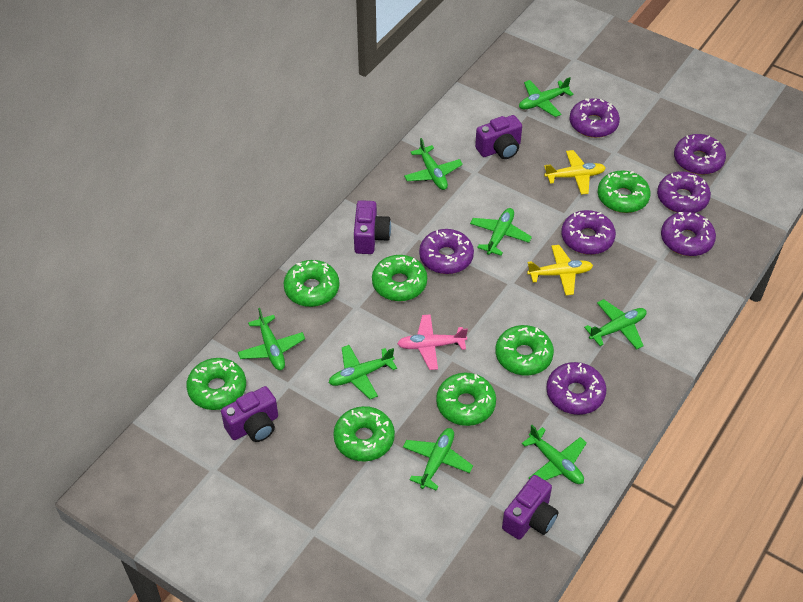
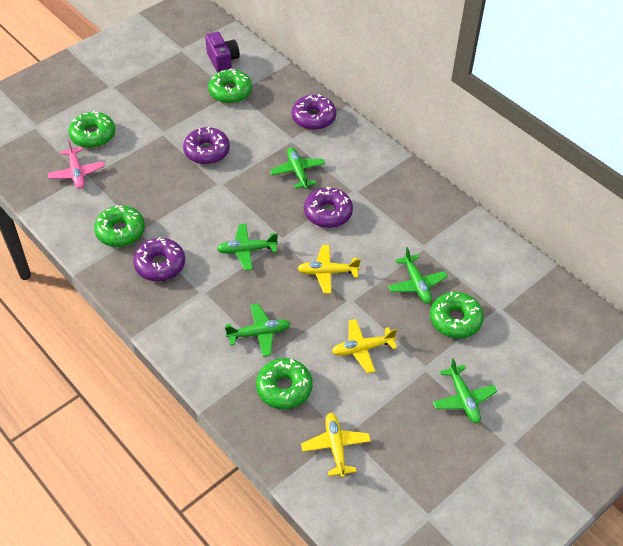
green donut: 7 -> 5
green plane: 8 -> 5
purple camera: 4 -> 1
purple donut: 7 -> 4
yellow plane: 2 -> 3

